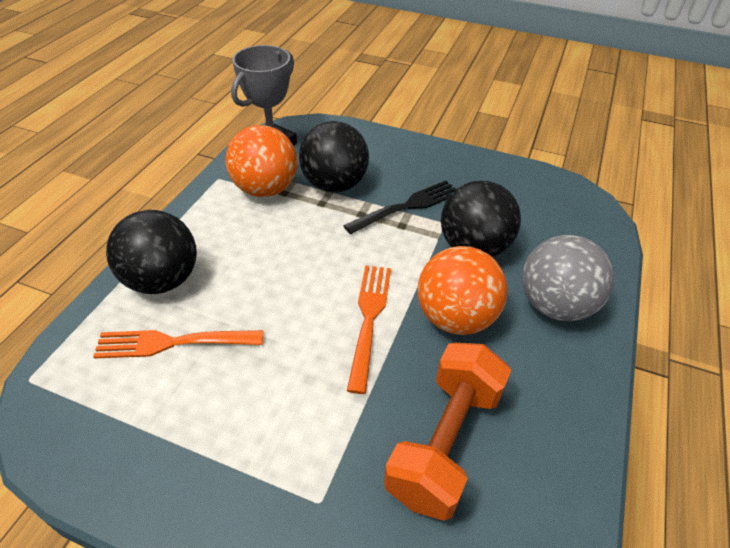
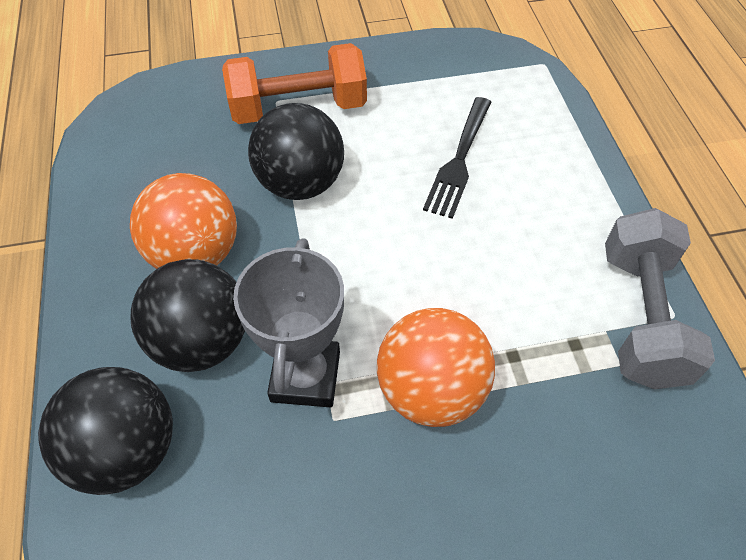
grey ball: 1 -> 0
grey dumbbell: 0 -> 1
orange fork: 2 -> 0

